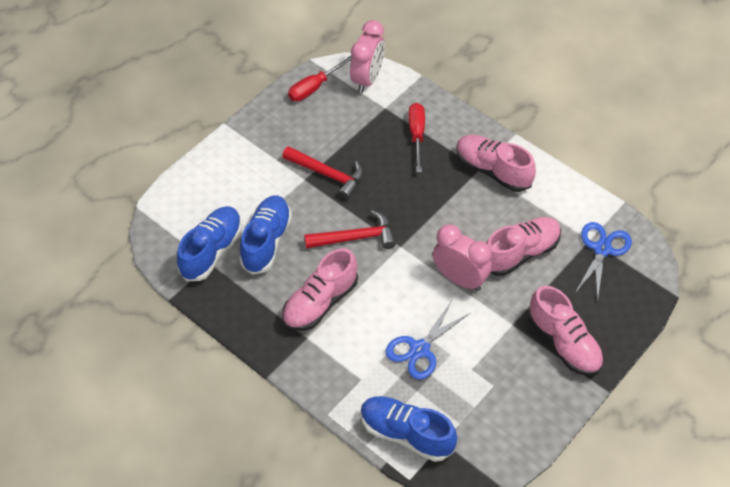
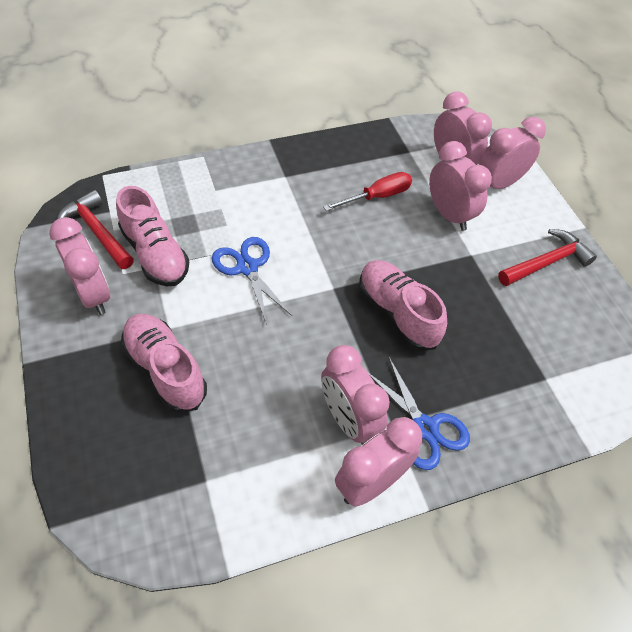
blue shoe: 3 -> 0
pink clock: 2 -> 6
pink shoe: 4 -> 3
red screwdriver: 2 -> 1

